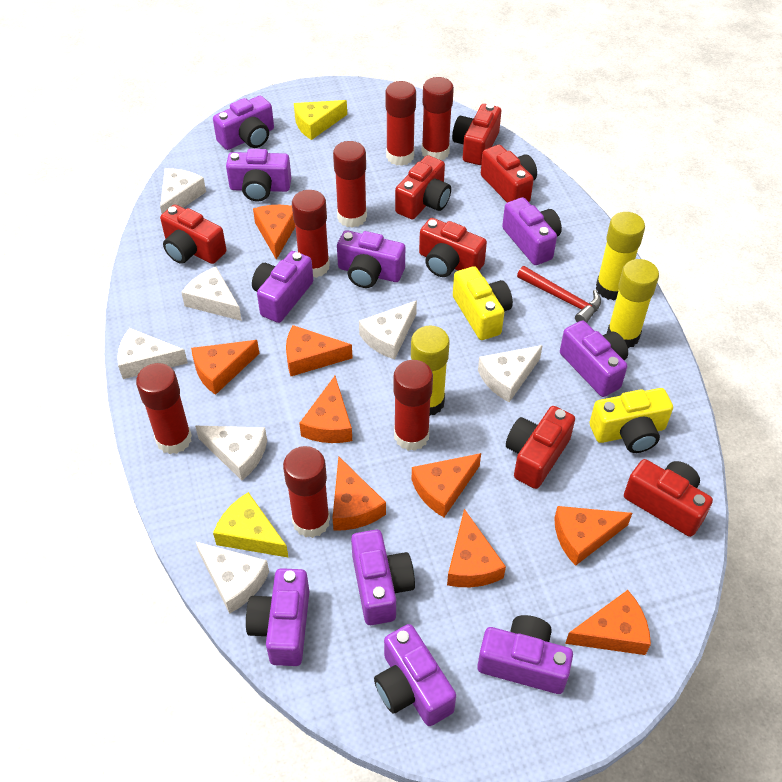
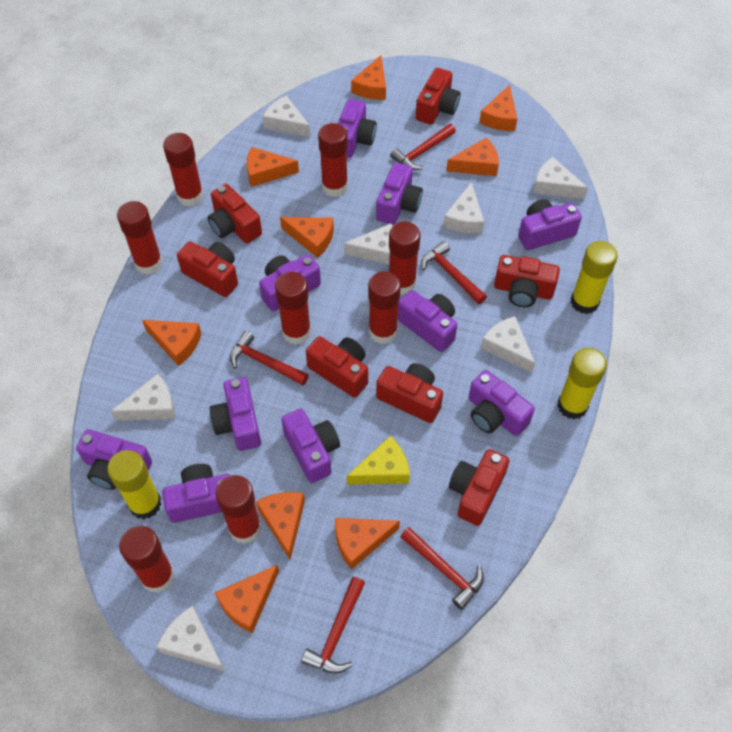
red glue stick: 7 -> 8
red hammer: 1 -> 5
yellow camera: 2 -> 0
yellow cheese: 2 -> 1

